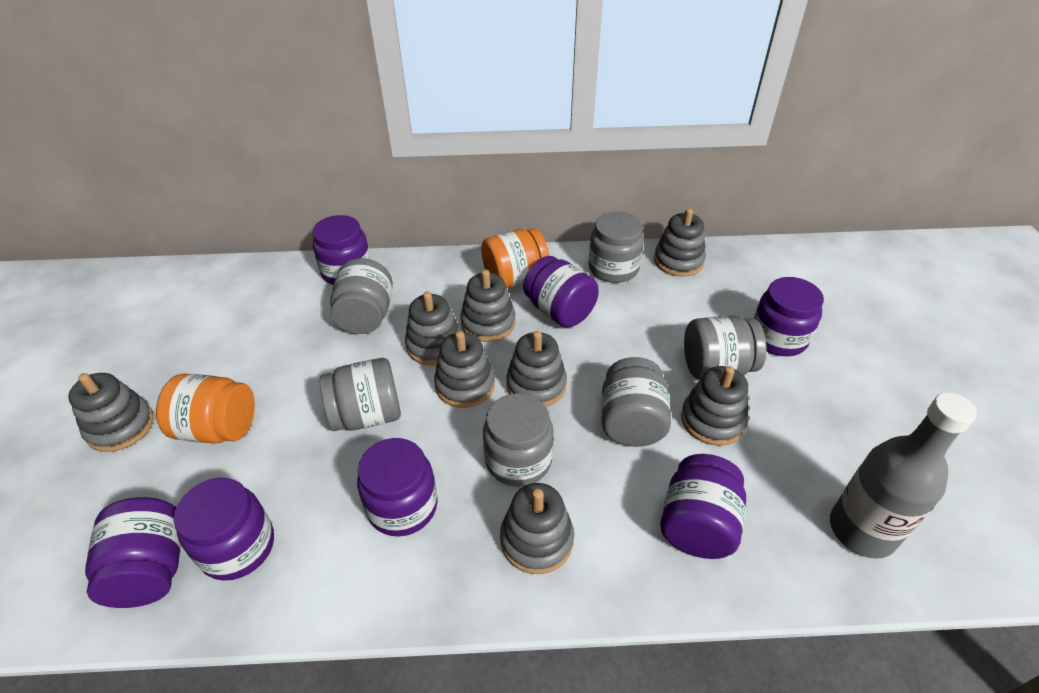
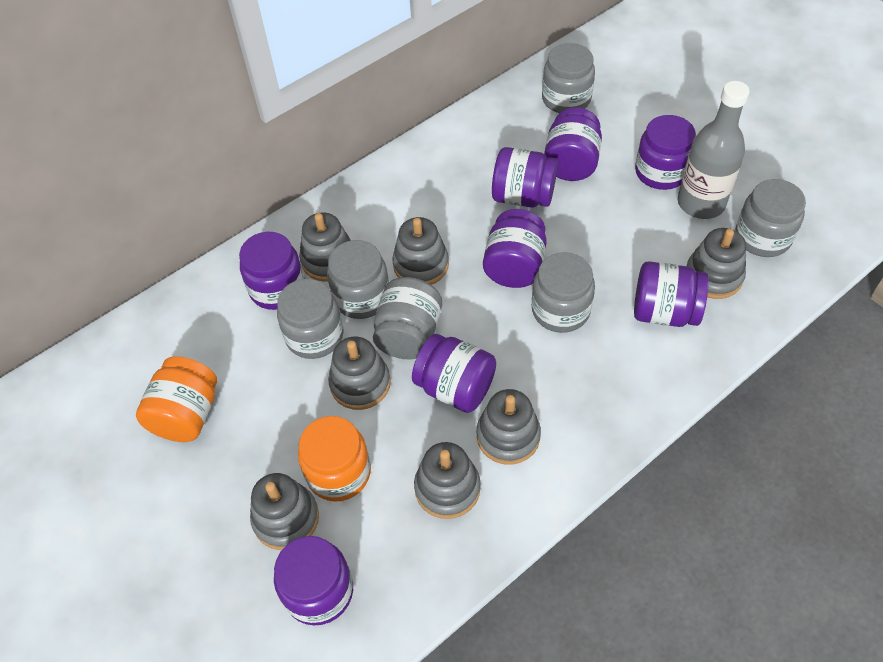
grey stacking toy: 8 -> 7
purple jar: 7 -> 8

